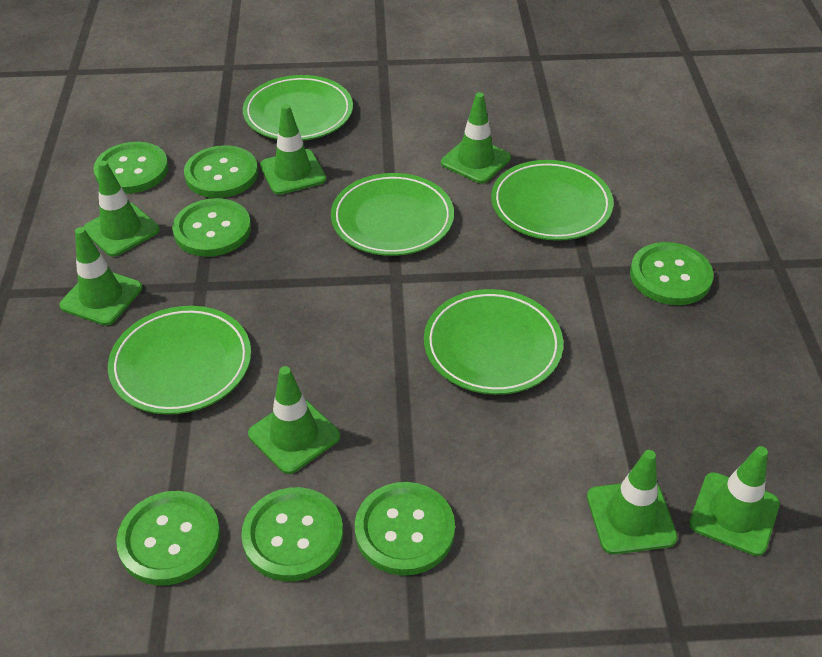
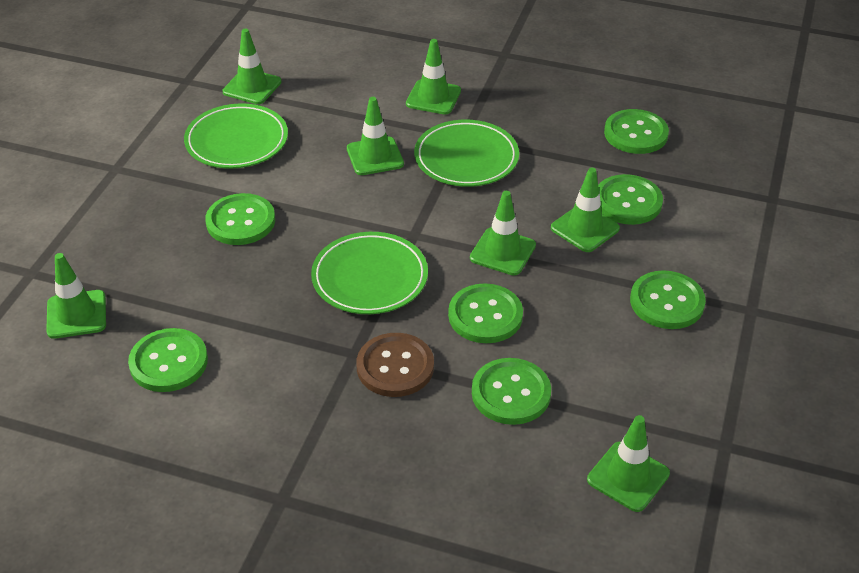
brown button: 0 -> 1
green plate: 5 -> 3

